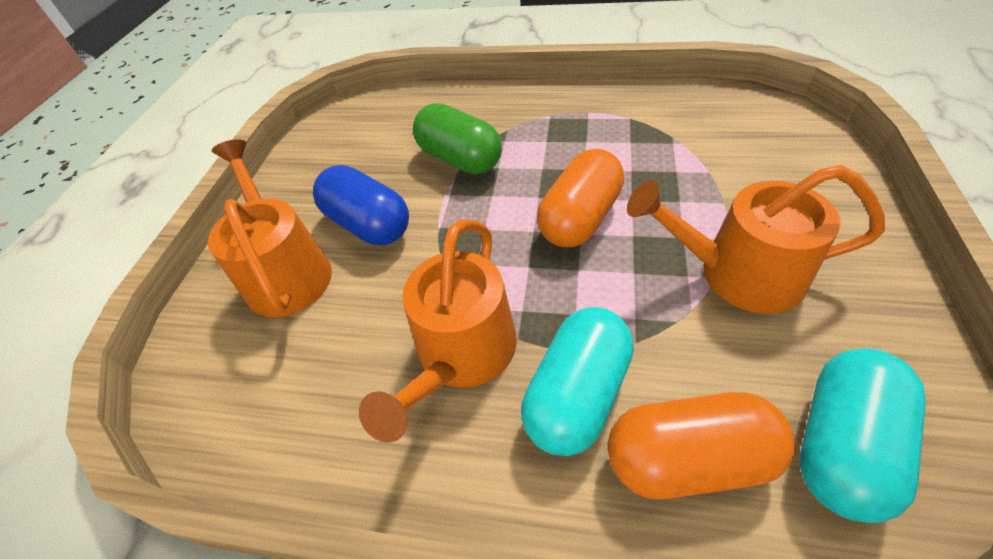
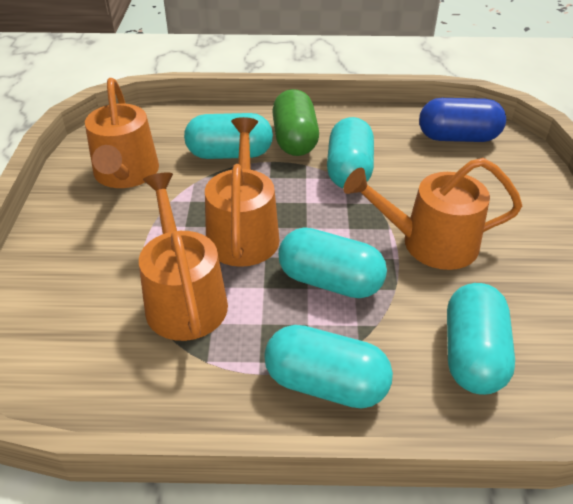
orange capsule: 2 -> 0
orange watering can: 3 -> 4
turquoise capsule: 2 -> 5

